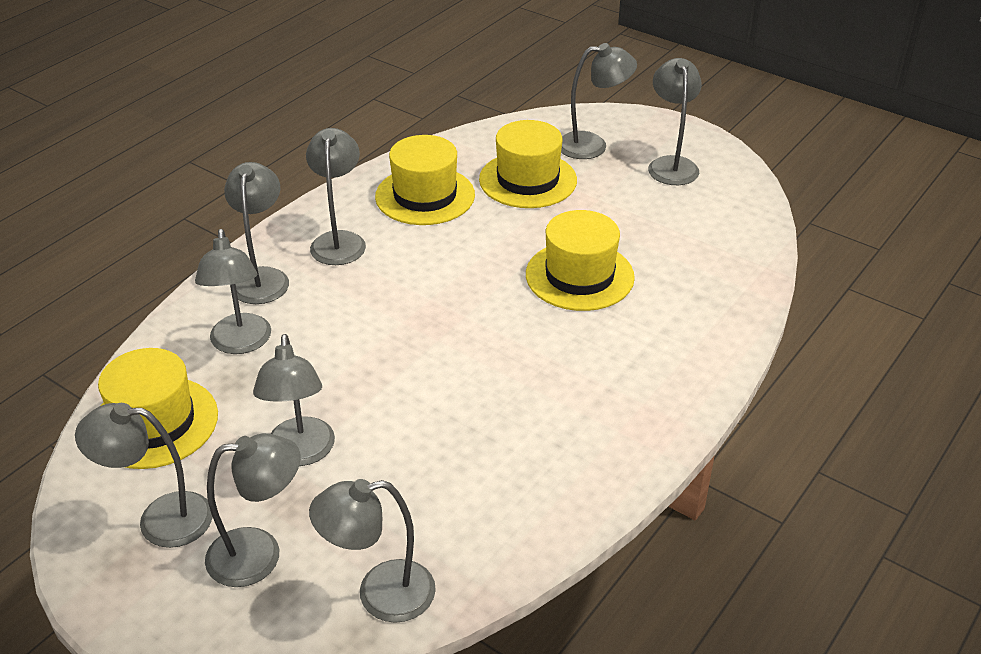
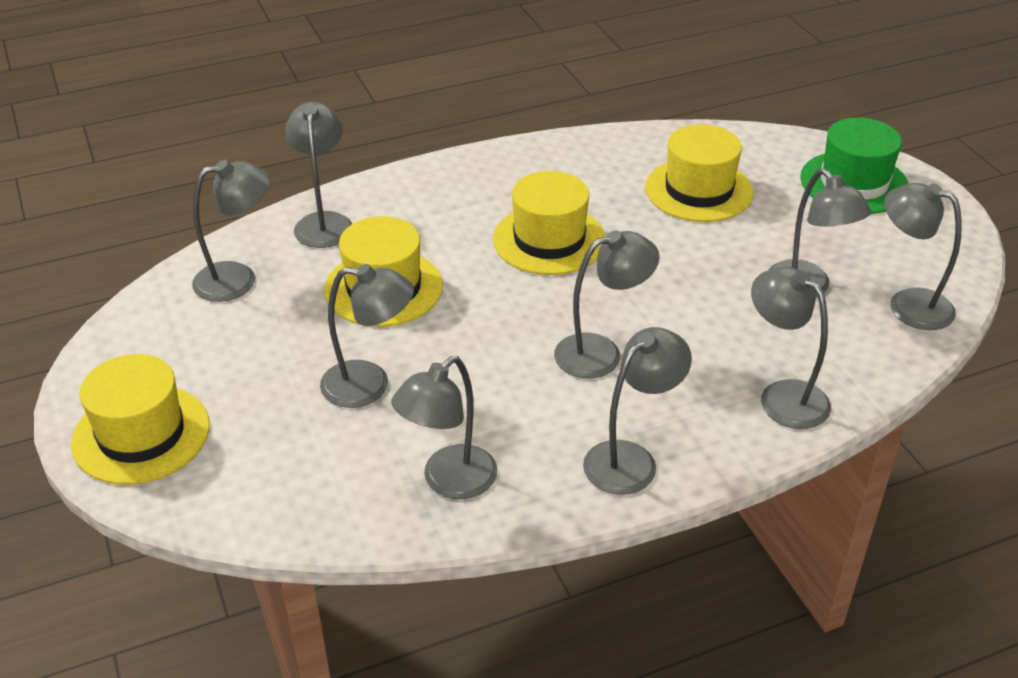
green hat: 0 -> 1

